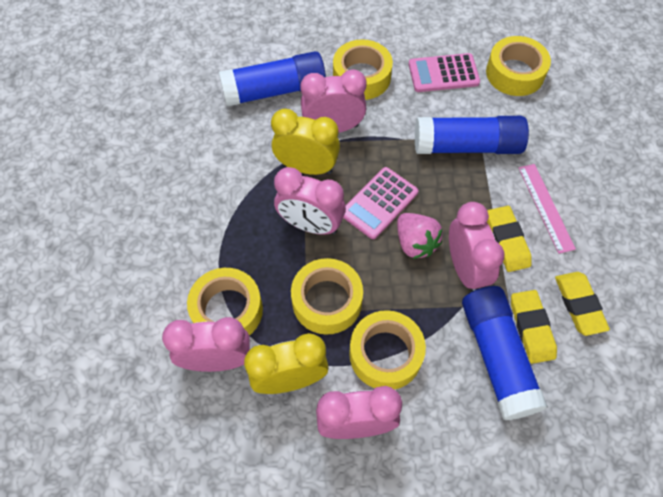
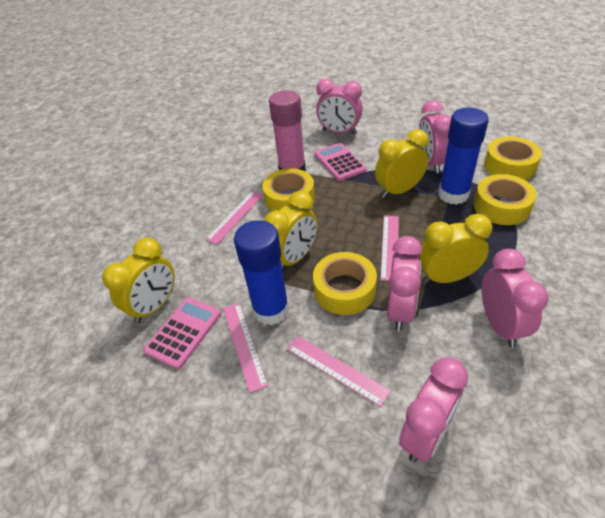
blue glue stick: 3 -> 2
pink glue stick: 0 -> 1
pink ruler: 1 -> 4
pink strawberry: 1 -> 0
yellow clock: 2 -> 4
yellow eraser: 3 -> 0
yellow tape: 5 -> 4

